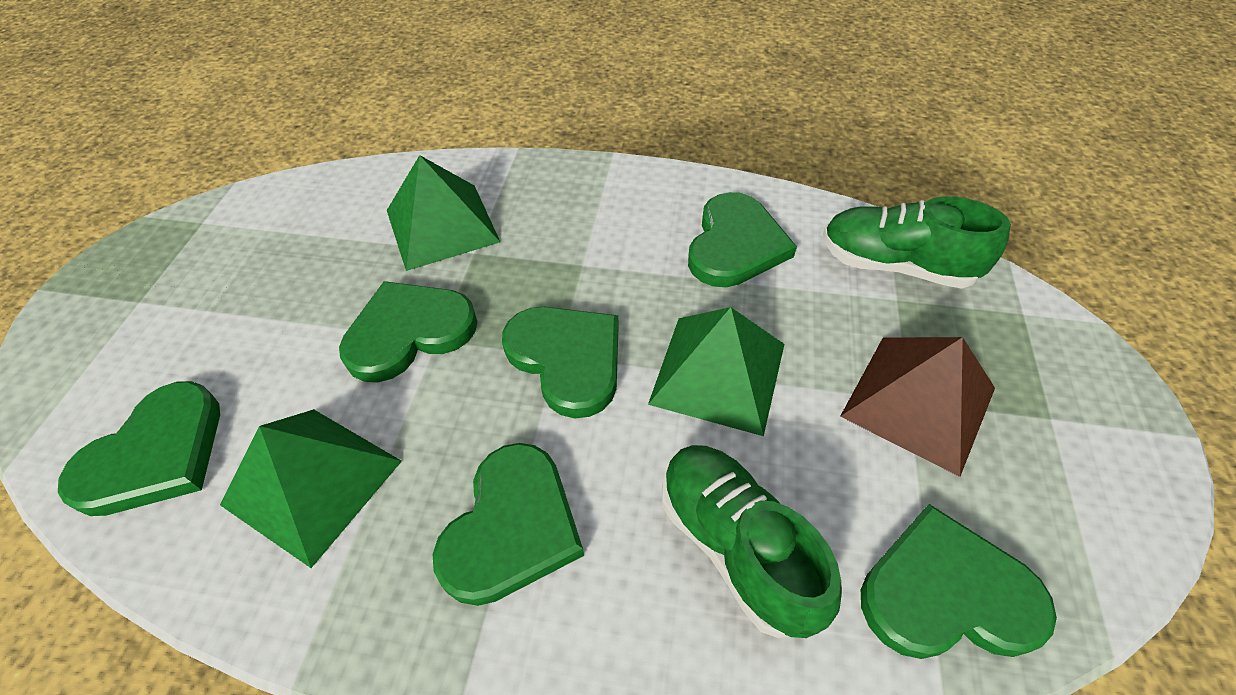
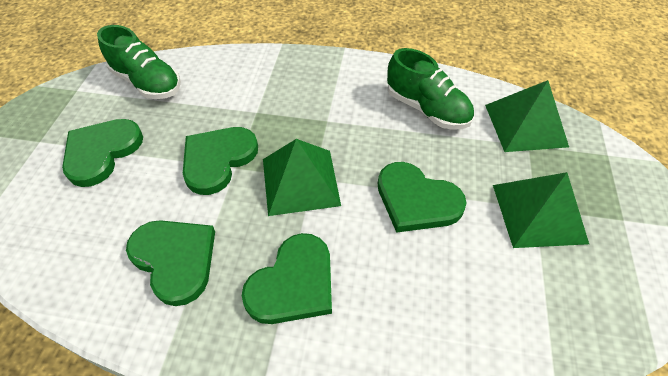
brown pyramid: 1 -> 0
green heart: 6 -> 5

